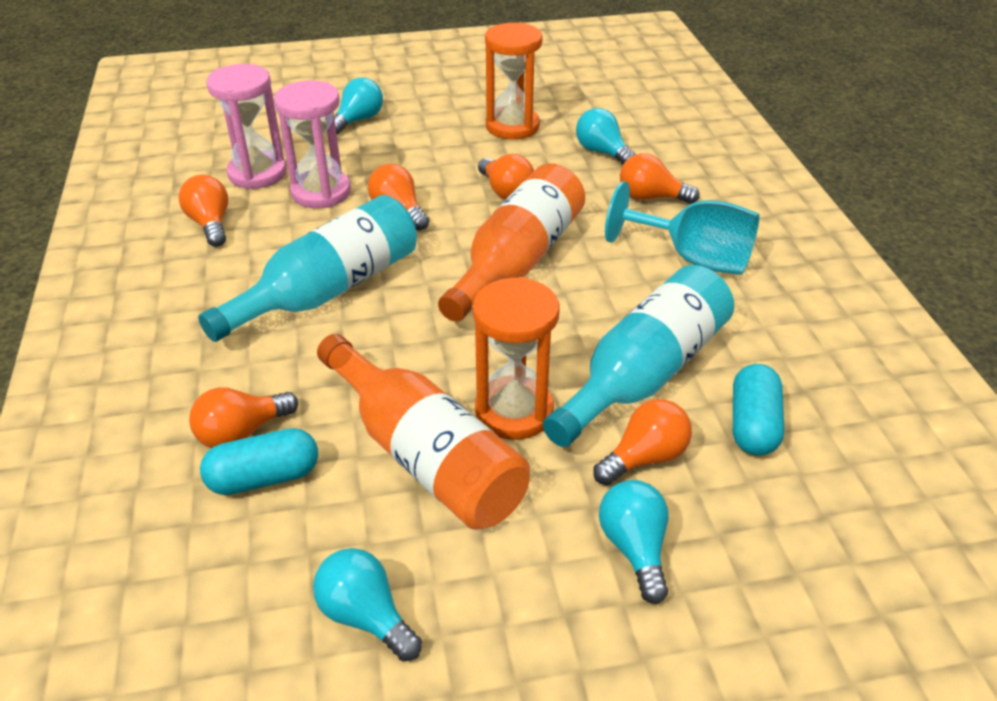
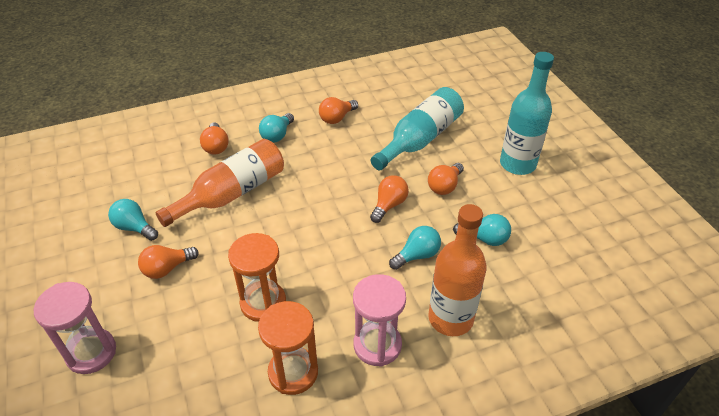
orange light bulb: 6 -> 5
turquoise capsule: 2 -> 0
turquoise goblet: 1 -> 0

